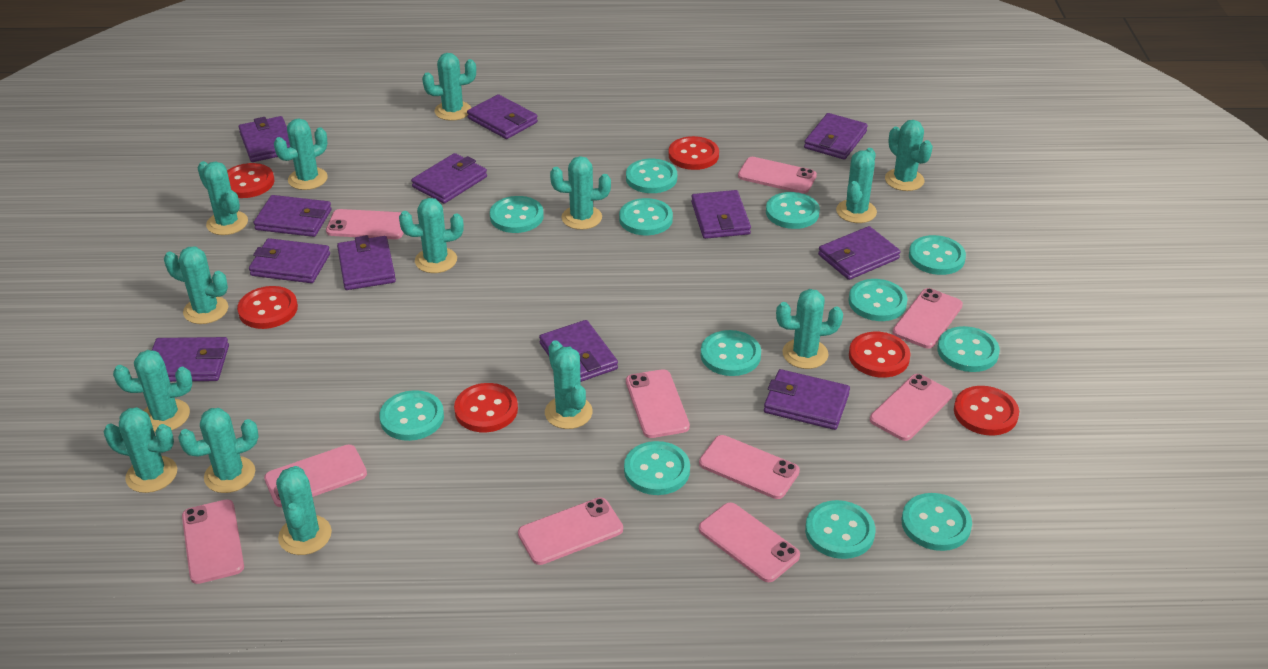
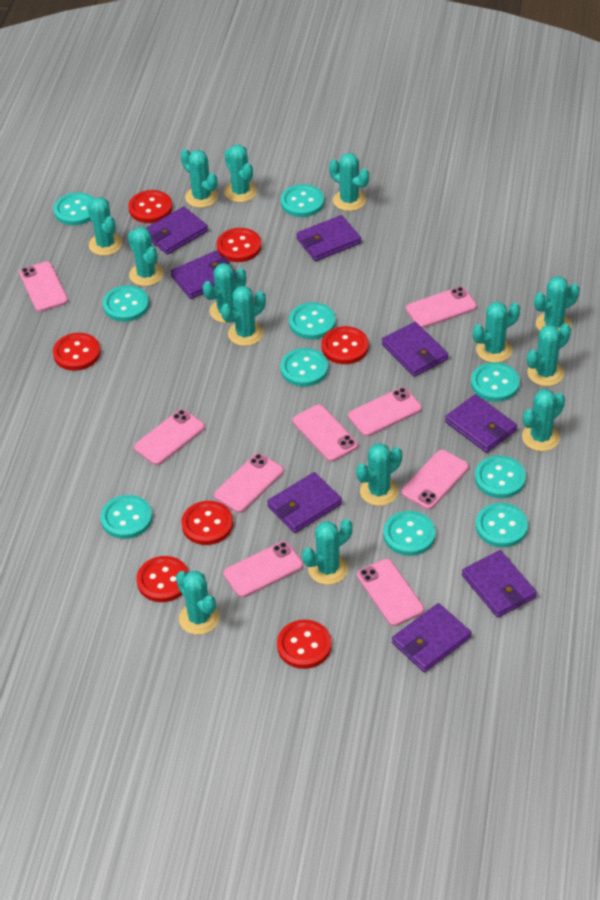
pink phone: 10 -> 9
purple wallet: 12 -> 8
red button: 6 -> 7
turquoise button: 12 -> 10

